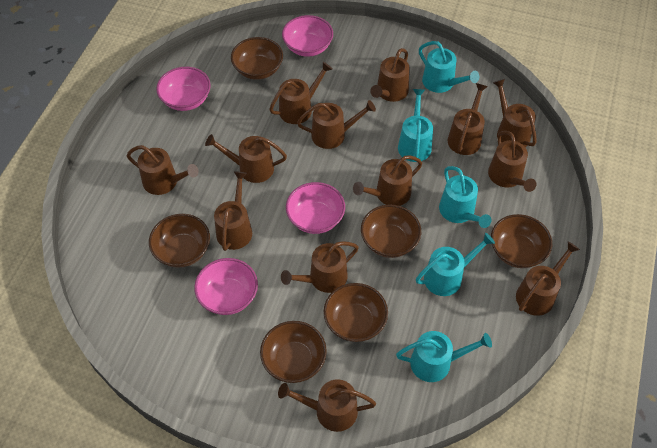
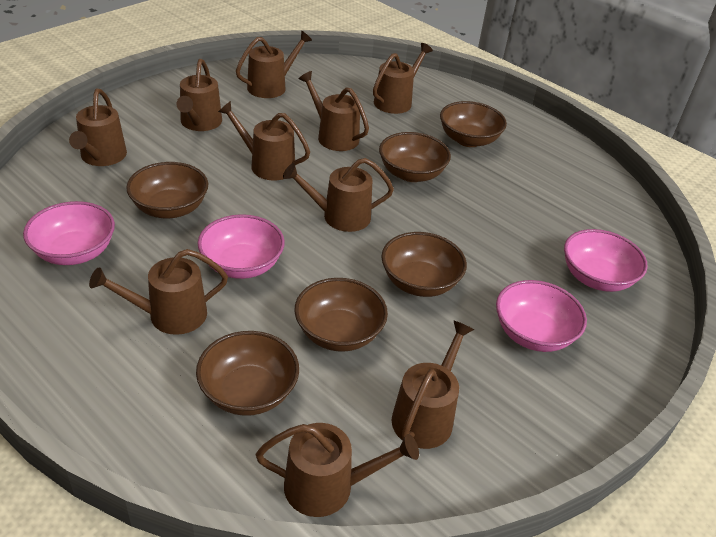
brown watering can: 13 -> 10
turquoise watering can: 5 -> 0

